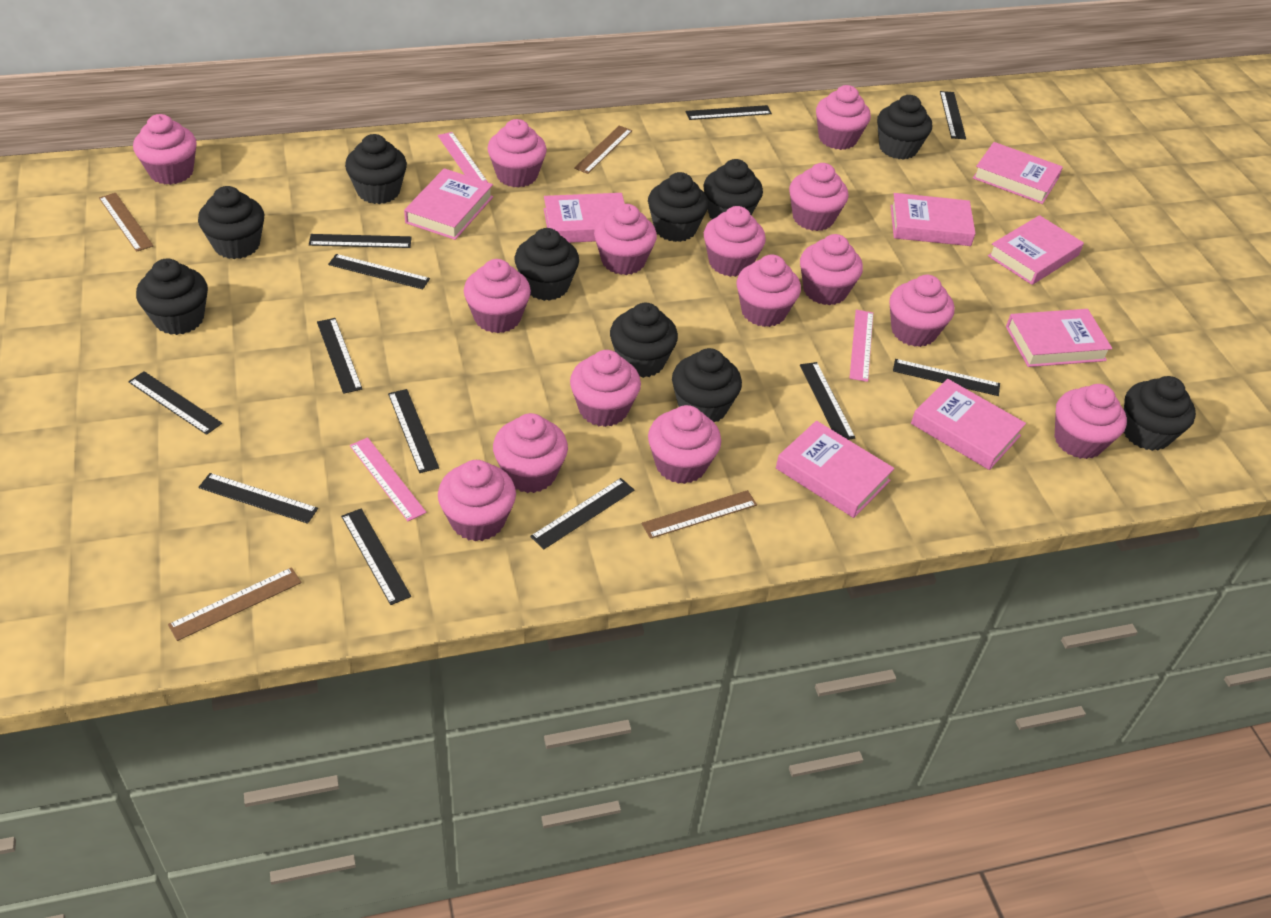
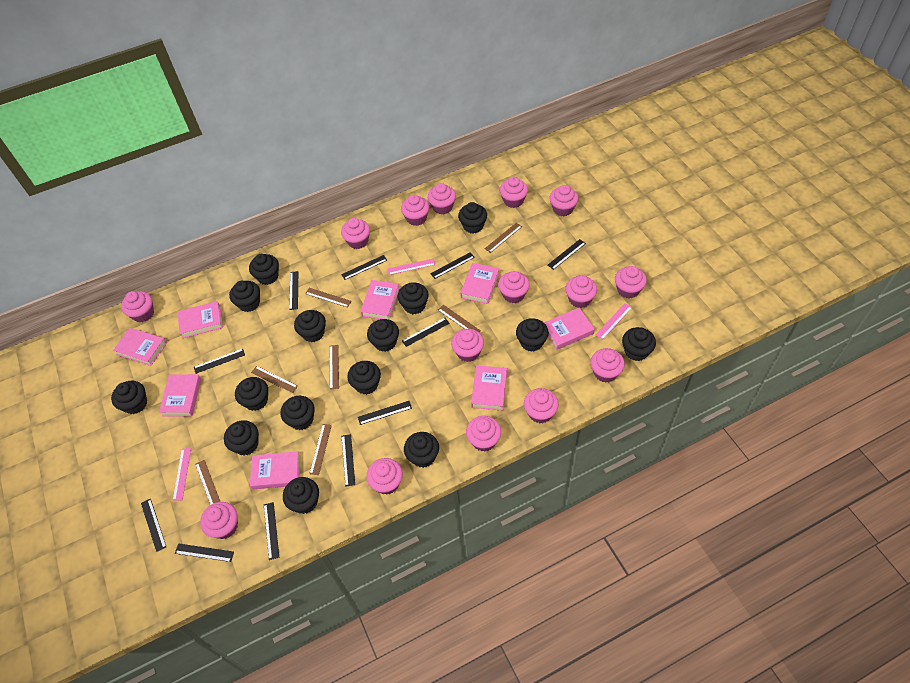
black cupcake: 10 -> 15
black ruler: 12 -> 11
brown ruler: 4 -> 7

